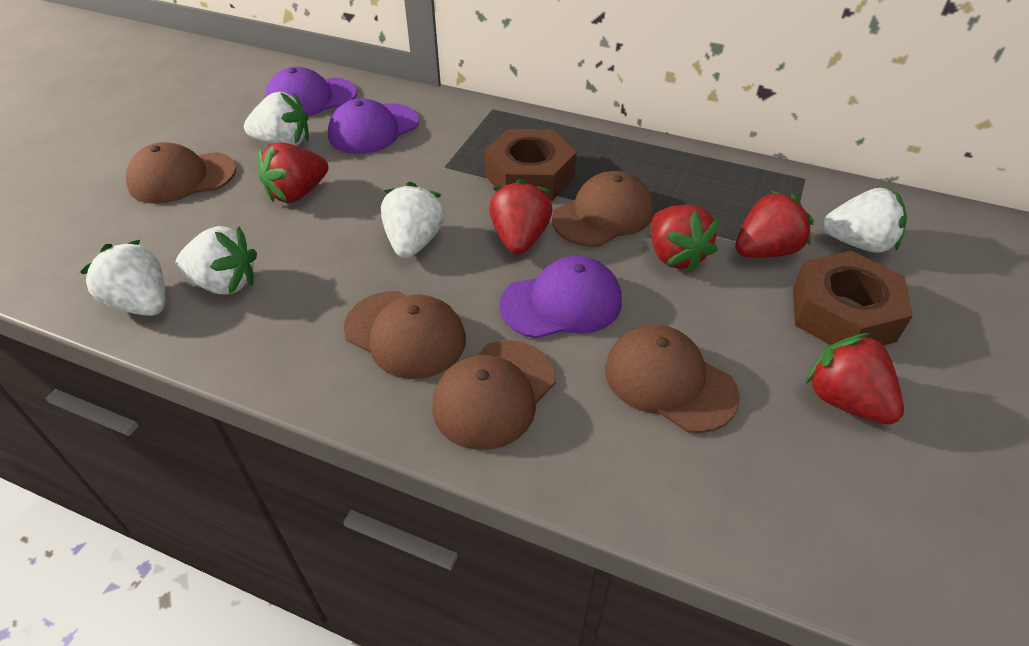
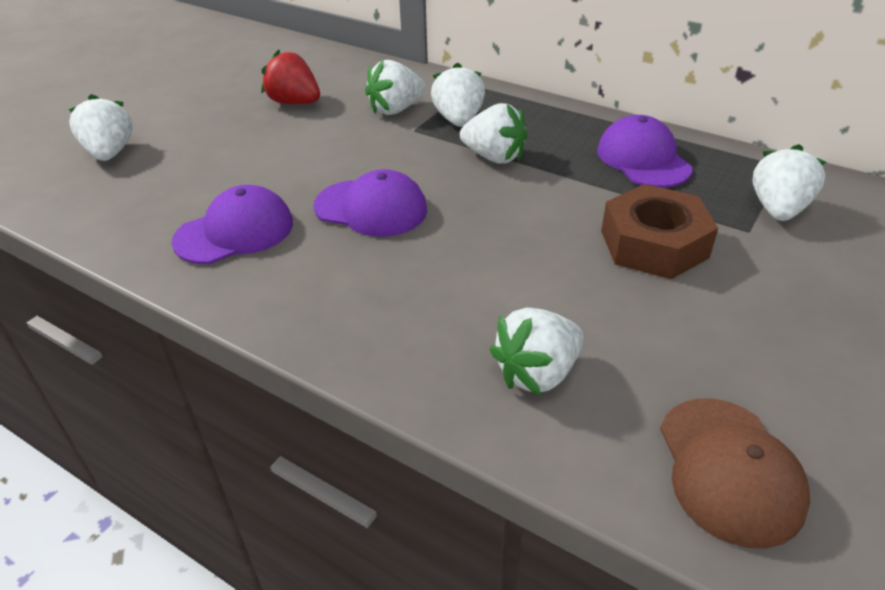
brown cap: 5 -> 1
brown nut: 2 -> 1
red strawberry: 5 -> 1
white strawberry: 5 -> 6

